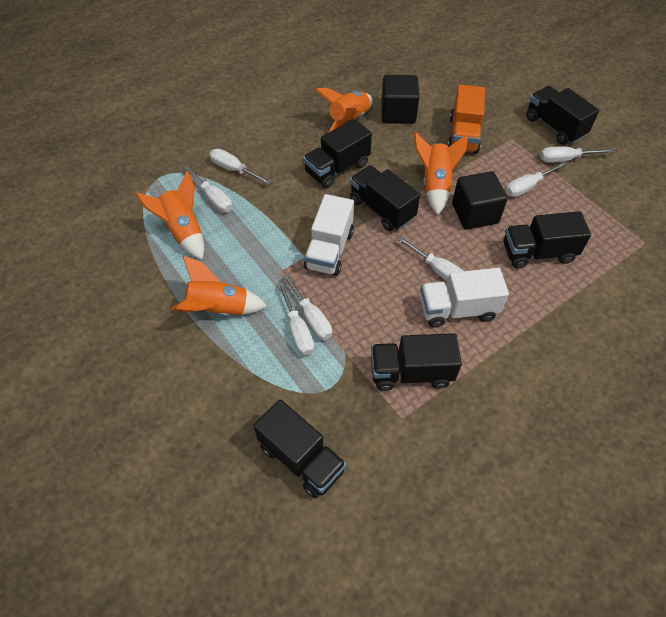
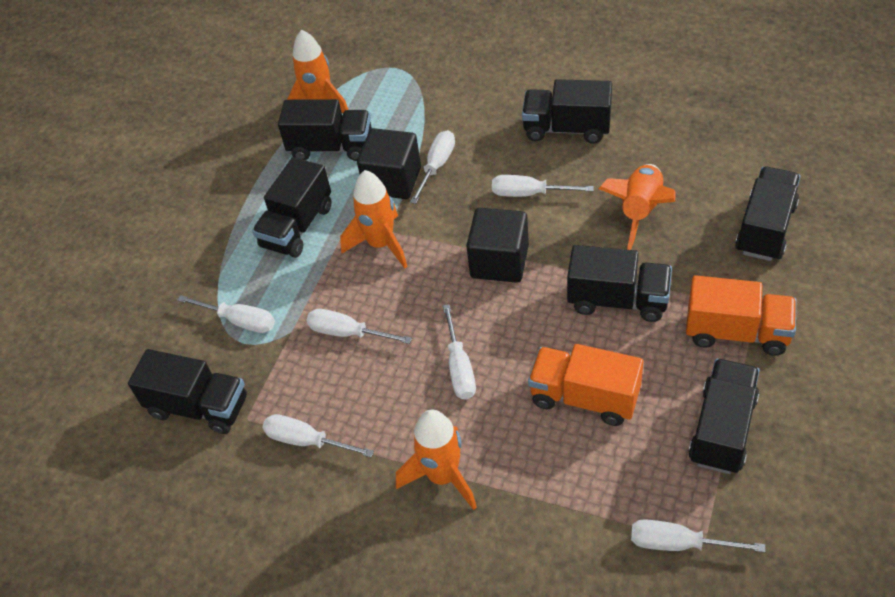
black truck: 6 -> 7
orange truck: 1 -> 2
white truck: 2 -> 0

